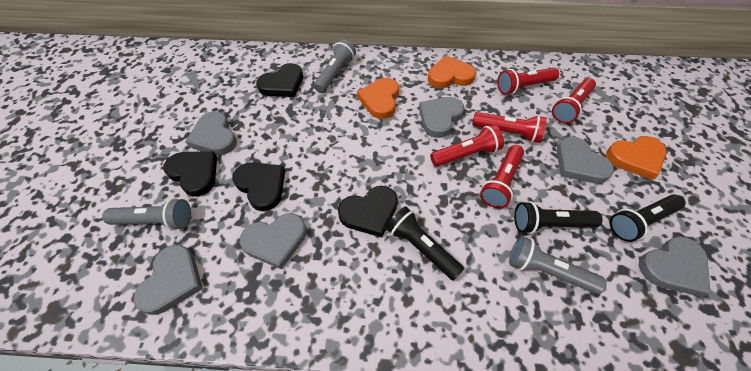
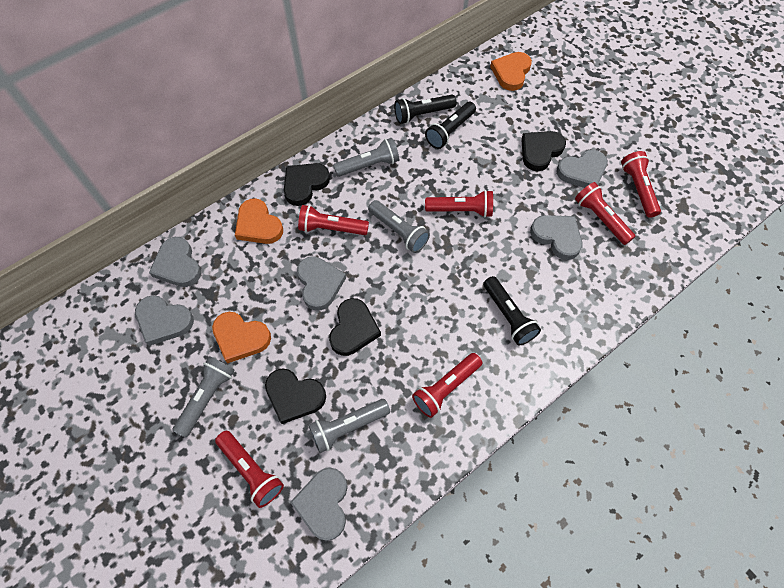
grey flashlight: 3 -> 4
red flashlight: 5 -> 6

